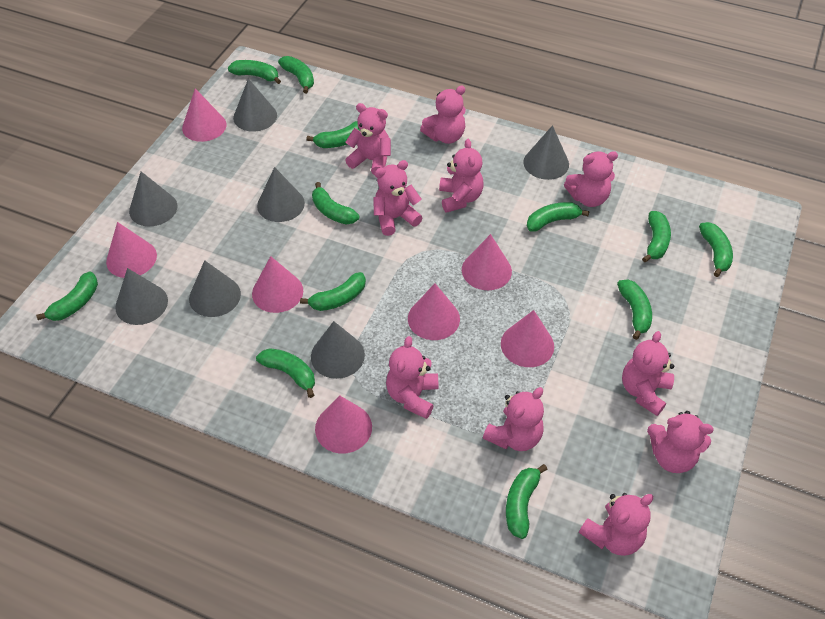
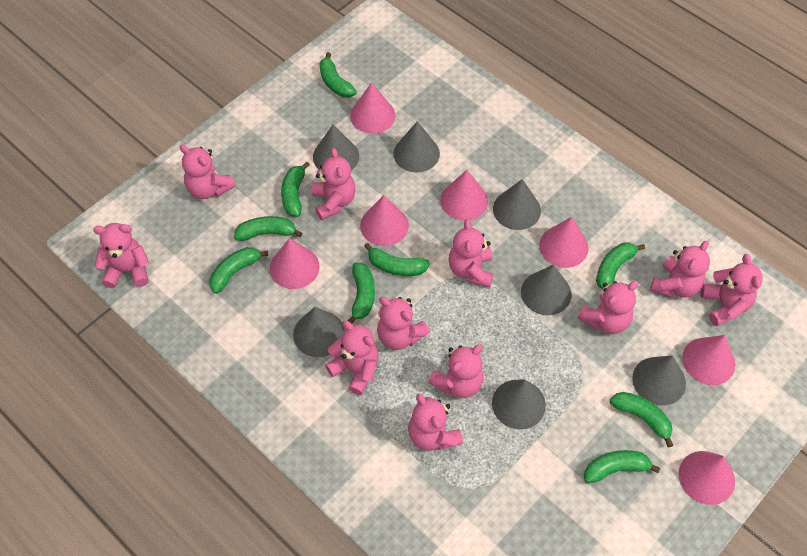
green banana: 12 -> 9
pink teddy bear: 10 -> 11

